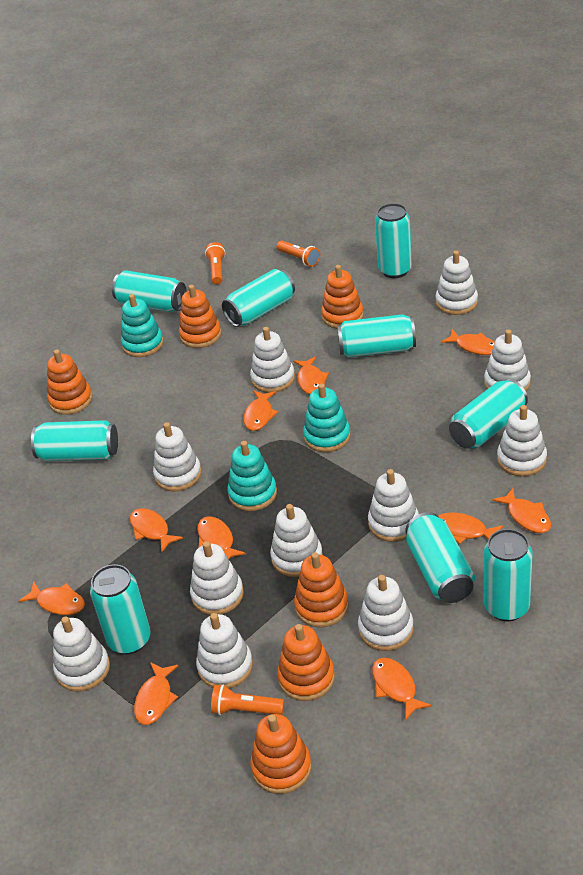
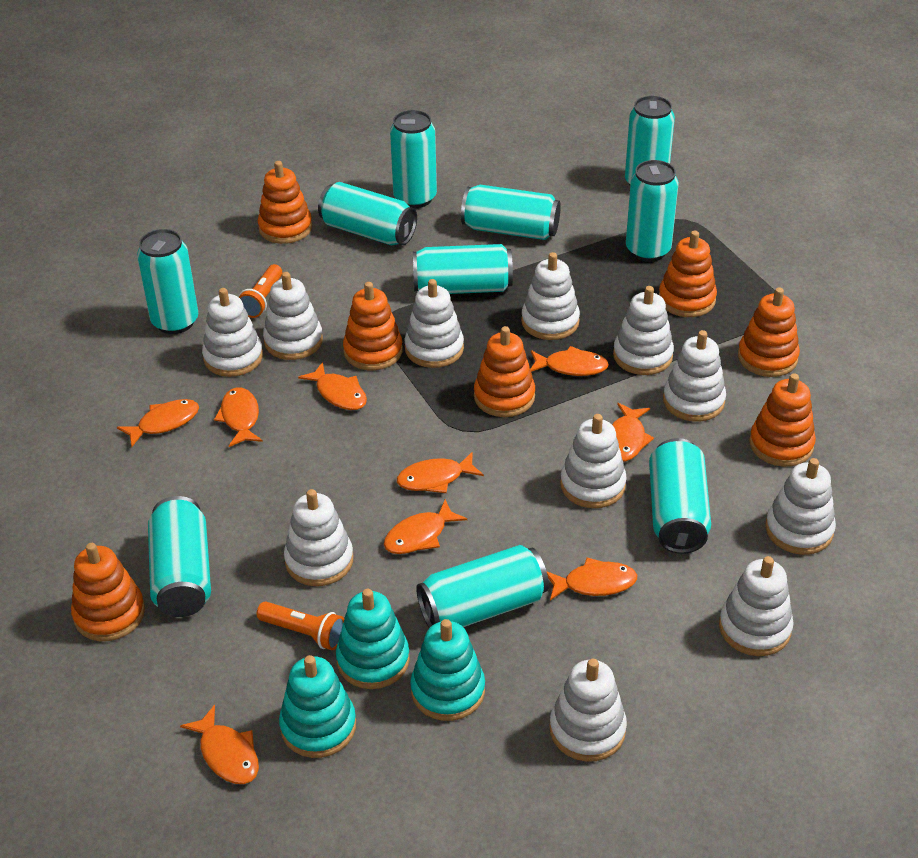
orange fish: 10 -> 9
orange flashlight: 3 -> 2
orange stacking toy: 6 -> 7
turquoise can: 9 -> 10

